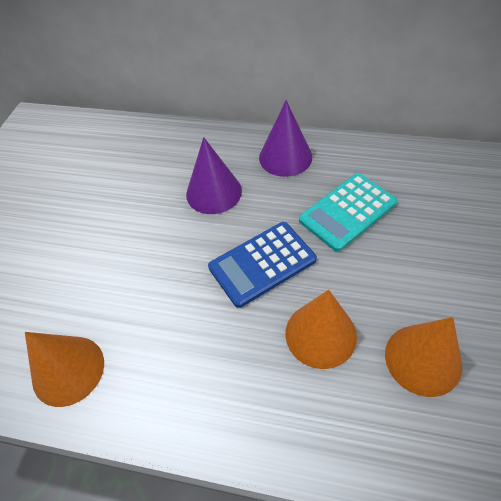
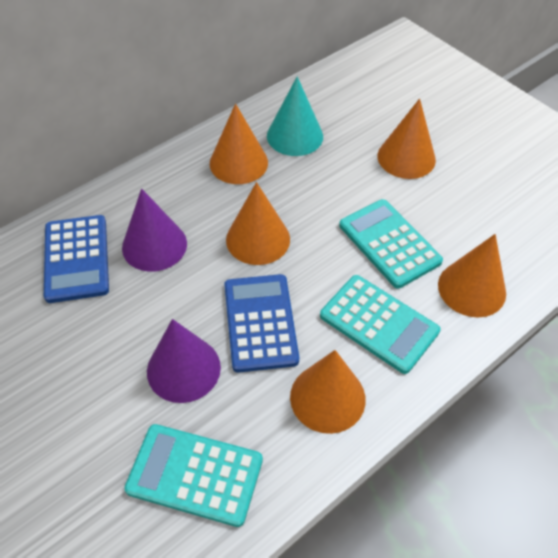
blue calculator: 1 -> 2
orange cone: 3 -> 5
turquoise calculator: 1 -> 3
turquoise cone: 0 -> 1

